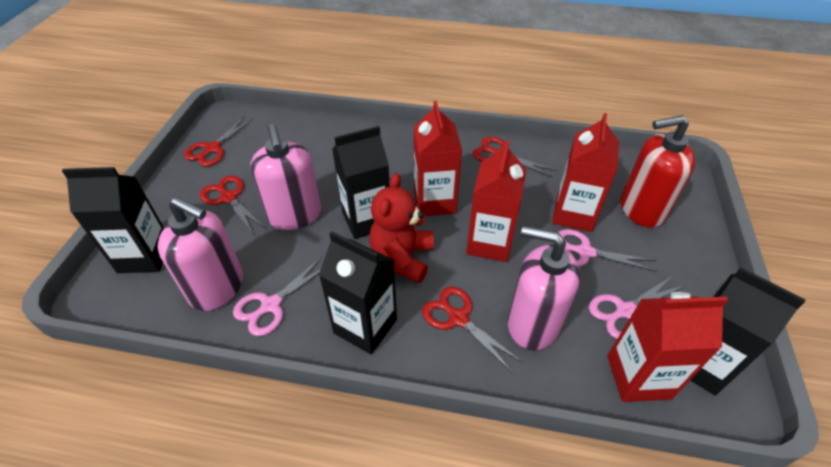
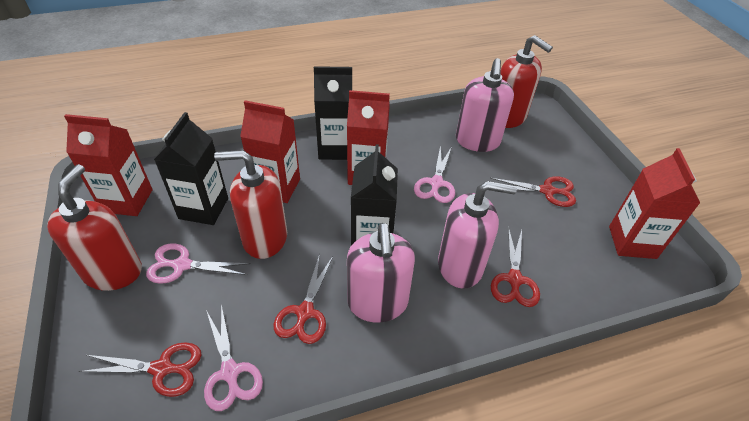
black carton: 4 -> 3
red soap dispenser: 1 -> 3
red teddy bear: 1 -> 0

